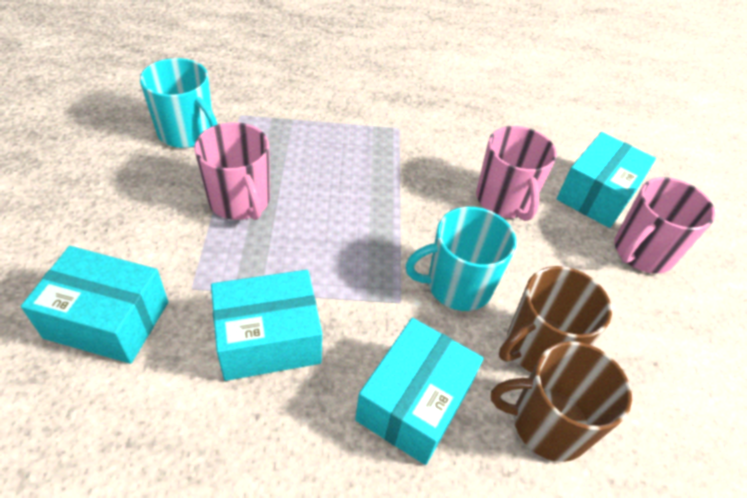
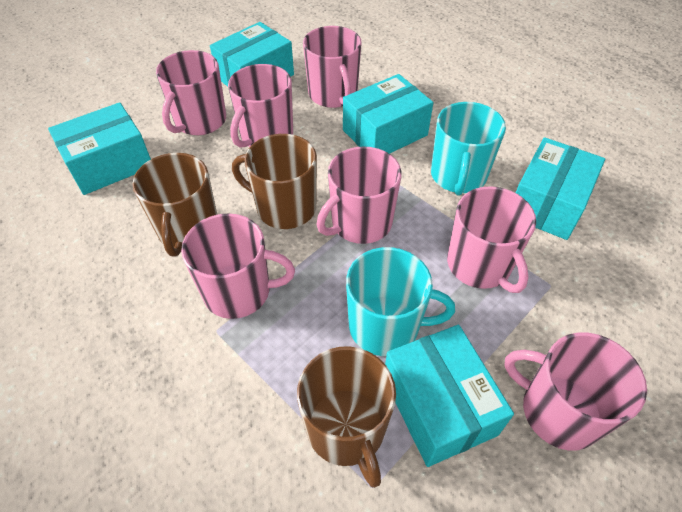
brown mug: 2 -> 3
pink mug: 3 -> 7
turquoise box: 4 -> 5

